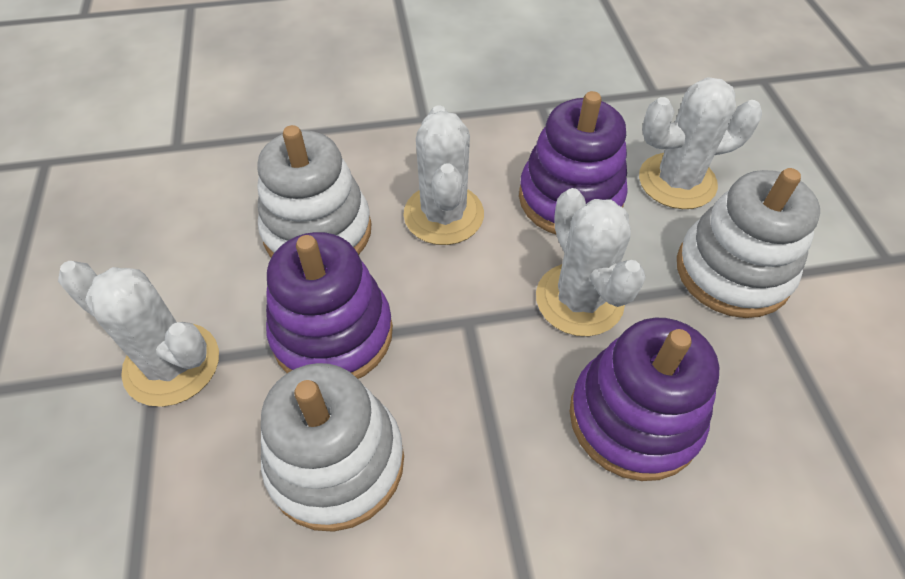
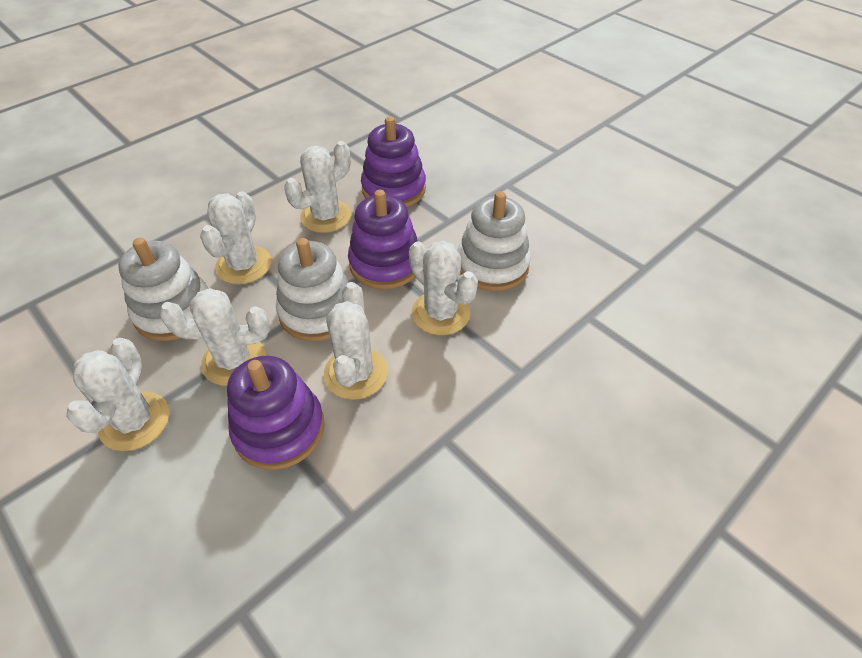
white cactus: 4 -> 6

